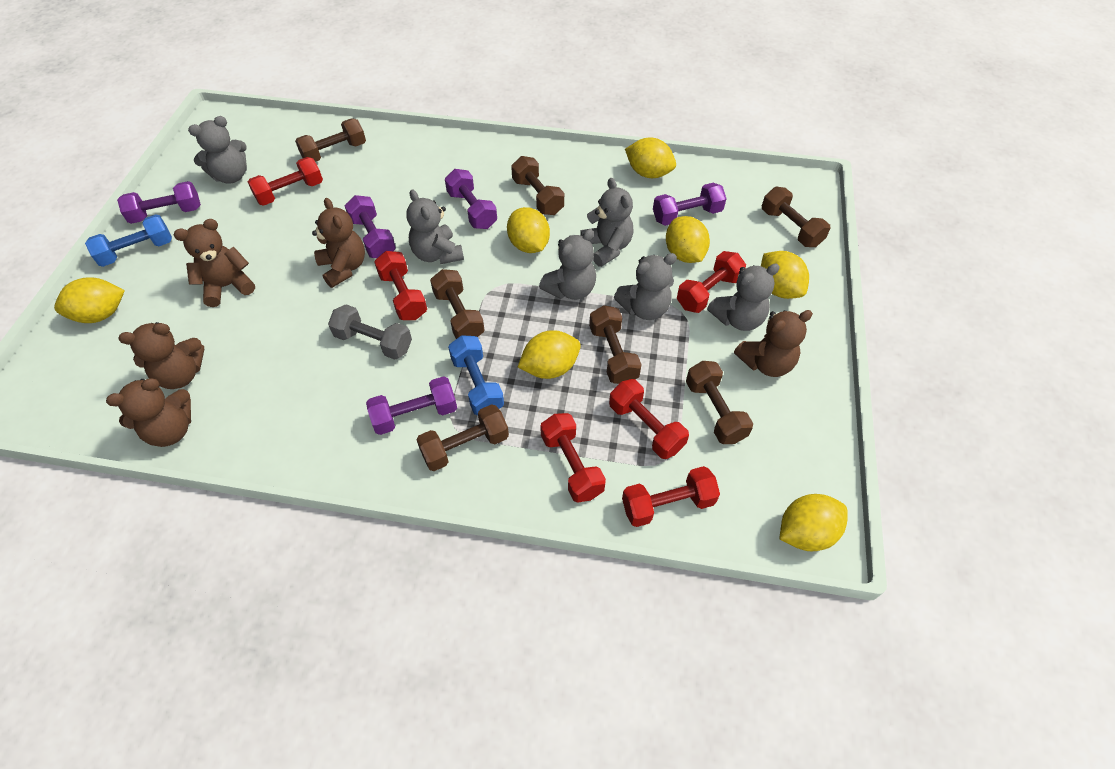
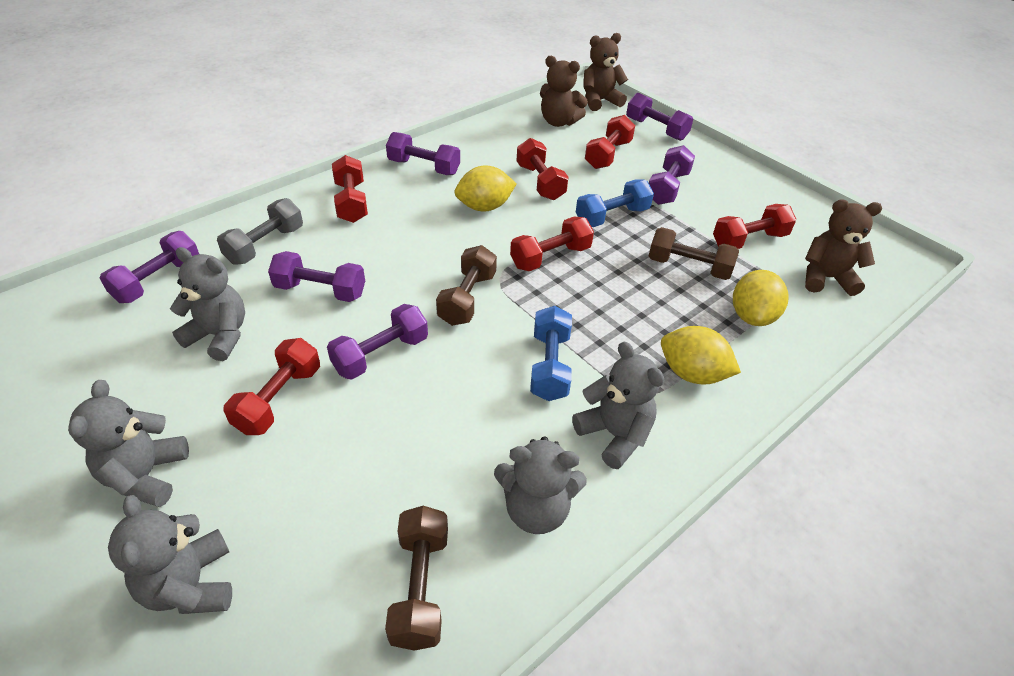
brown dumbbell: 7 -> 3
brown teddy bear: 5 -> 3
grey teddy bear: 6 -> 5
purple dumbbell: 5 -> 6
yellow lemon: 7 -> 3

